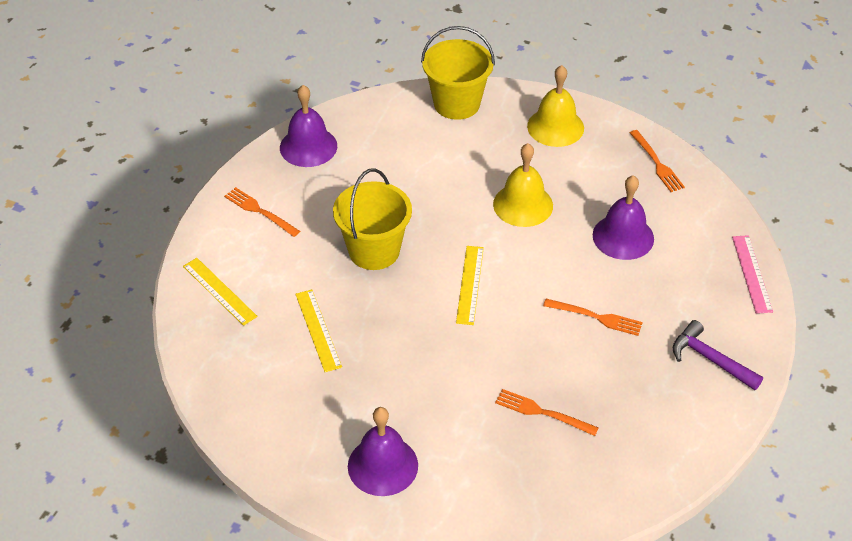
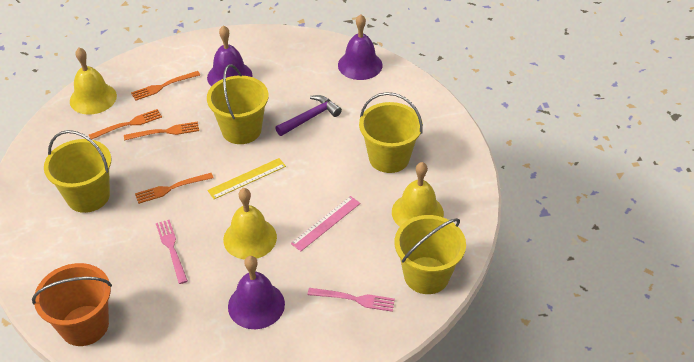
orange bucket: 0 -> 1
pink fork: 0 -> 2
yellow bell: 2 -> 3
yellow bucket: 2 -> 4
yellow ruler: 3 -> 1

